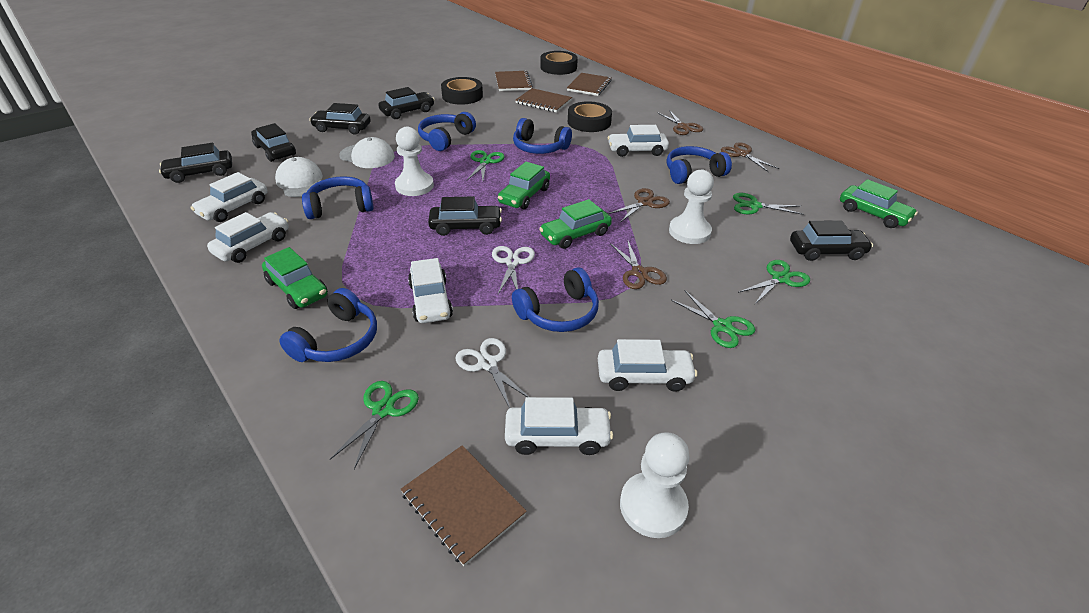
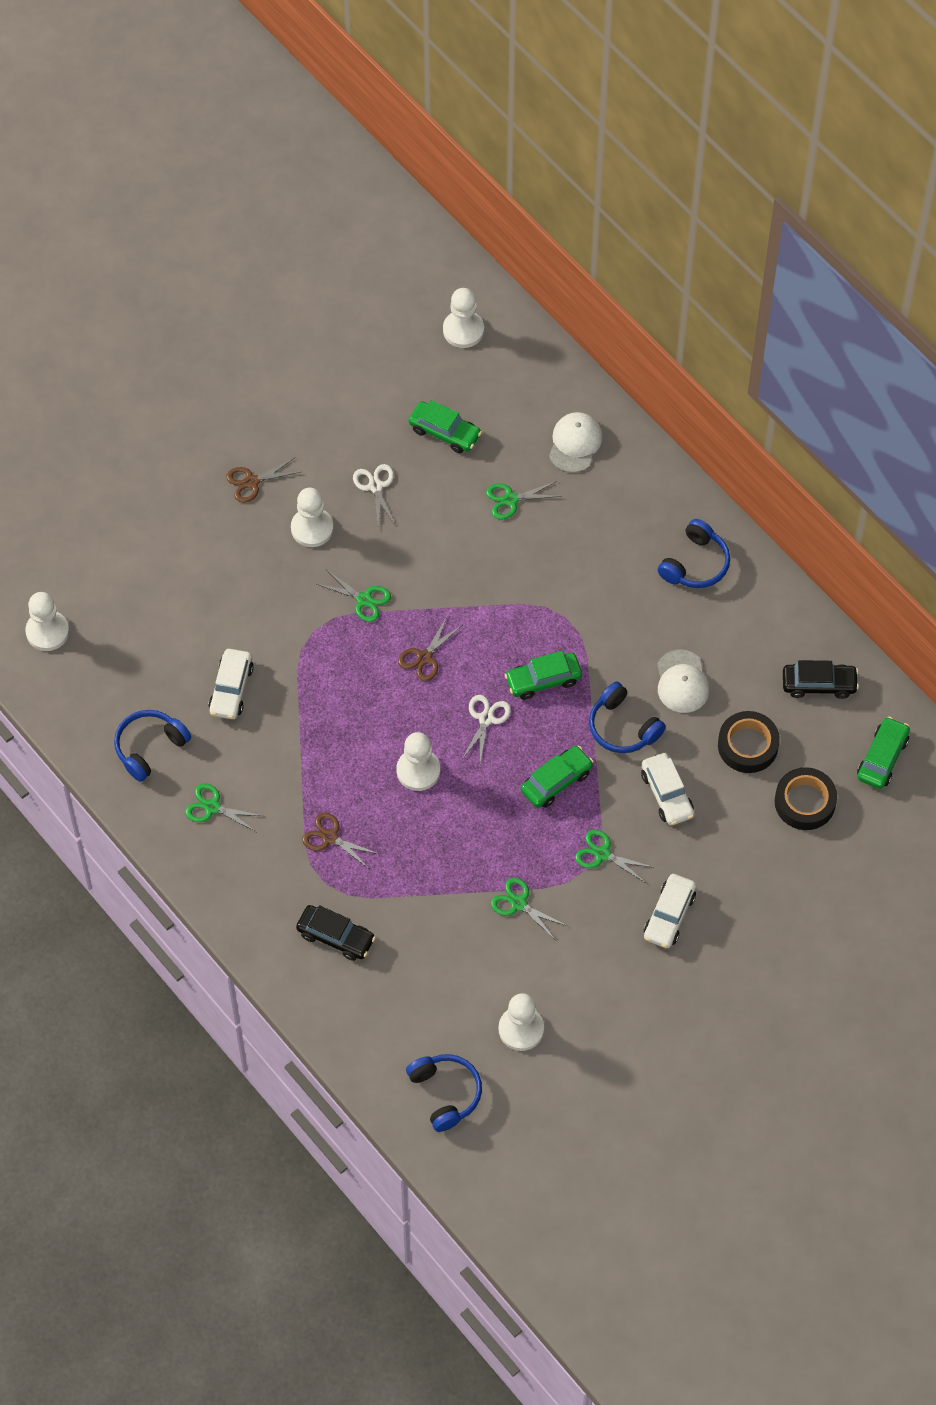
black car: 6 -> 2
black tape: 3 -> 2
blue headphones: 6 -> 4
brown notebook: 4 -> 0
brown scissors: 4 -> 3
white car: 6 -> 3
white pawn: 3 -> 5

